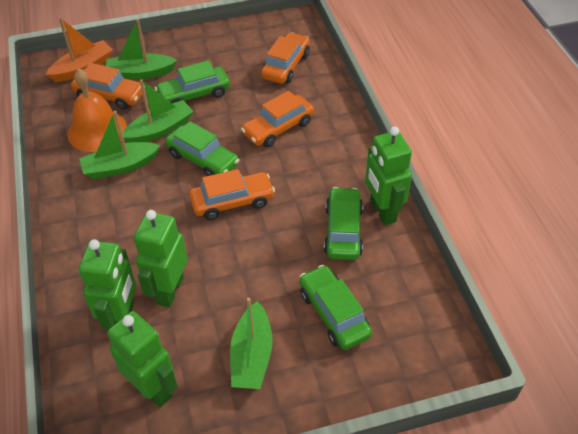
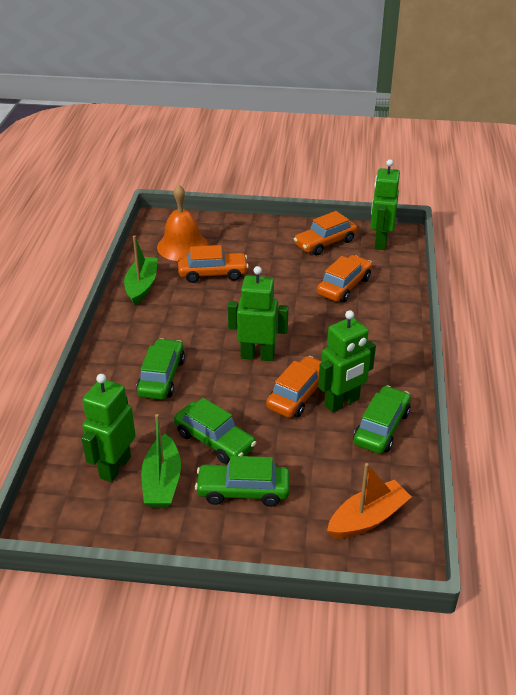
green boat: 4 -> 2

